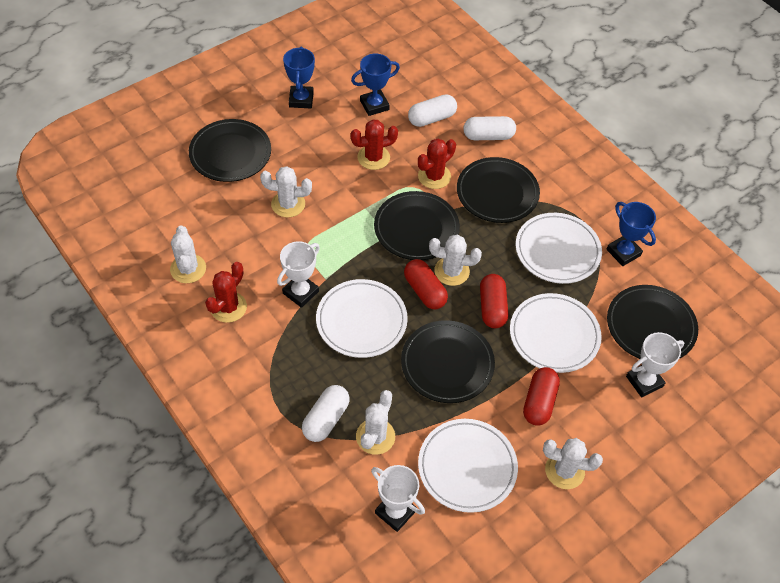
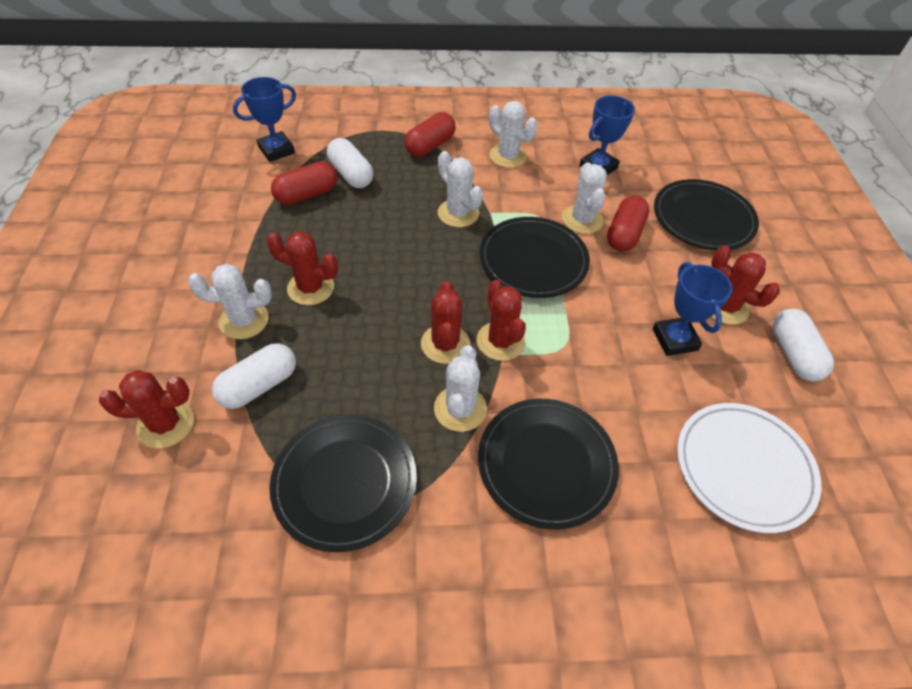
black plate: 5 -> 4
red cactus: 3 -> 5
white plate: 4 -> 1
white trophy: 3 -> 0

